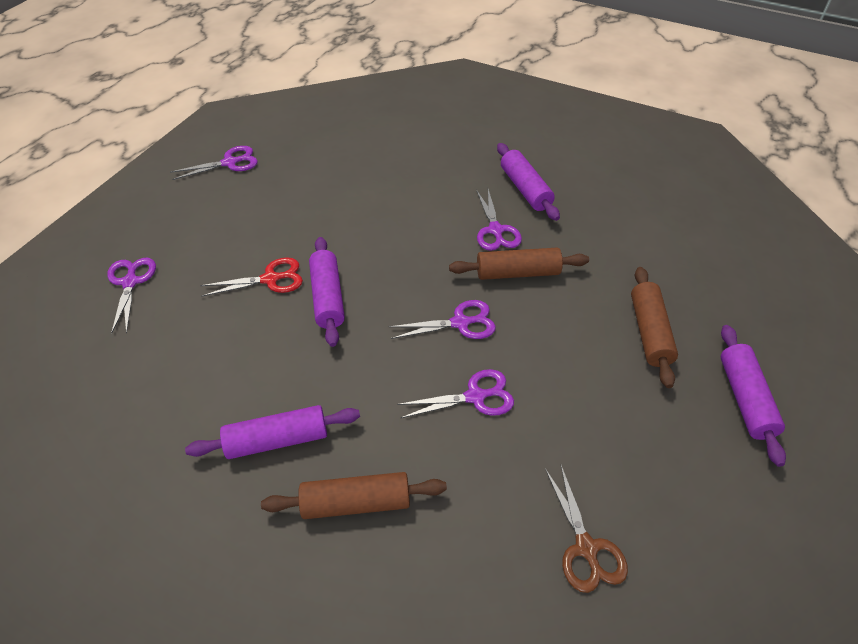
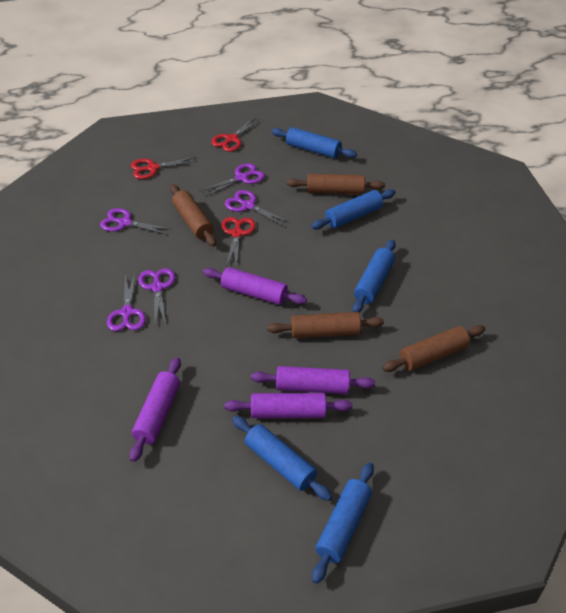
blue rolling pin: 0 -> 5
brown rolling pin: 3 -> 4
brown scissors: 1 -> 0
red scissors: 1 -> 3

